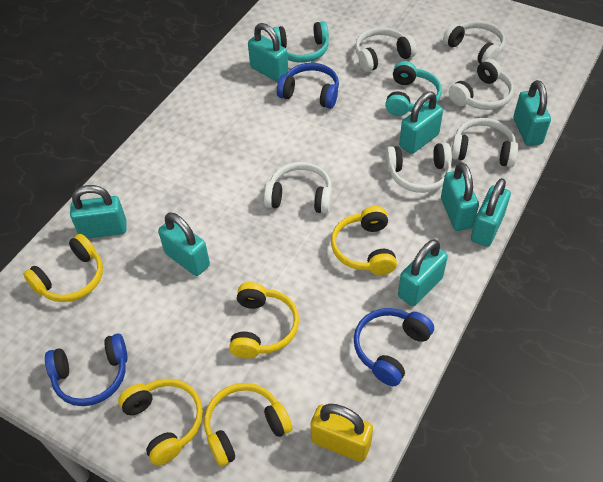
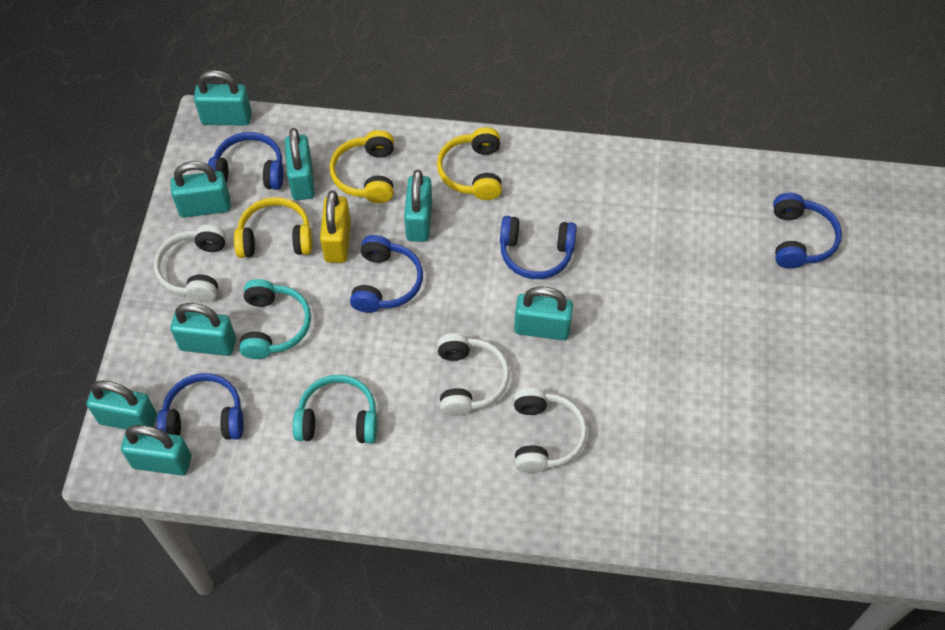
blue headphones: 3 -> 5
white headphones: 6 -> 3
yellow headphones: 5 -> 3

